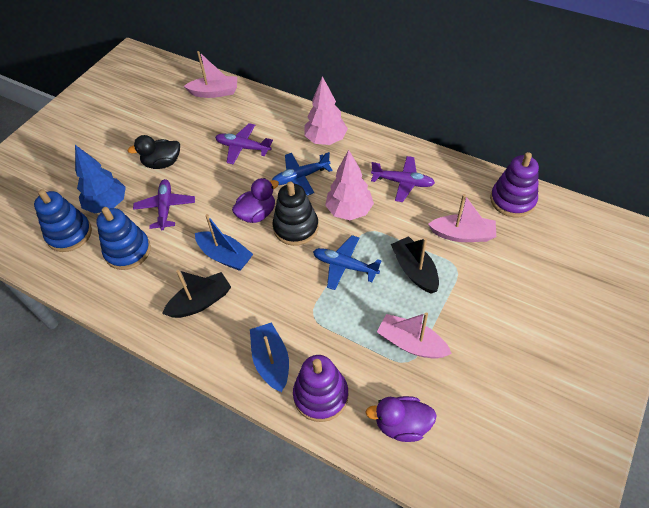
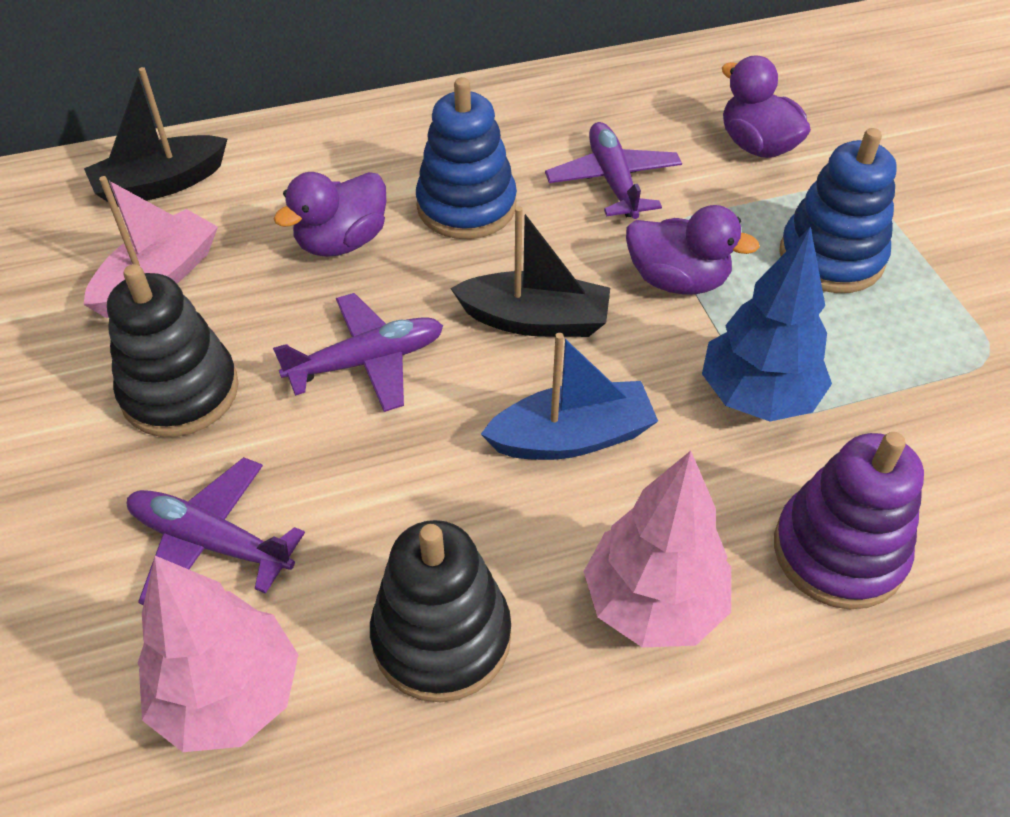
black duck: 1 -> 0
black stacking toy: 1 -> 2
blue boat: 2 -> 1
blue plane: 2 -> 0
pink boat: 3 -> 1
purple duck: 2 -> 3
purple stacking toy: 2 -> 1

